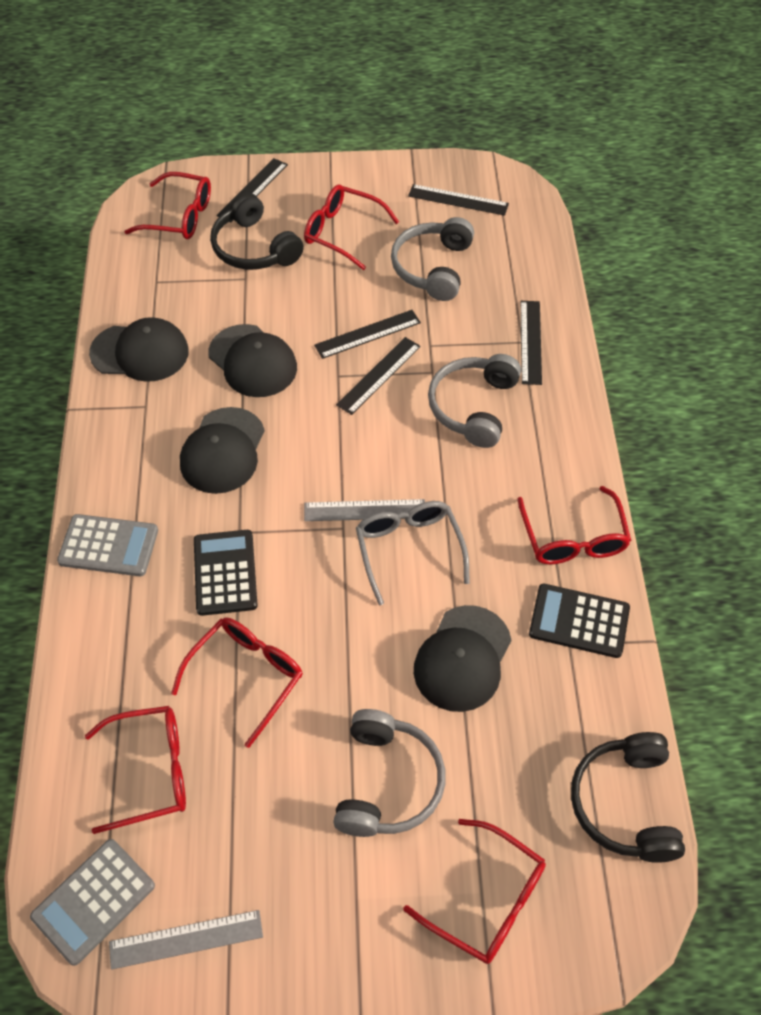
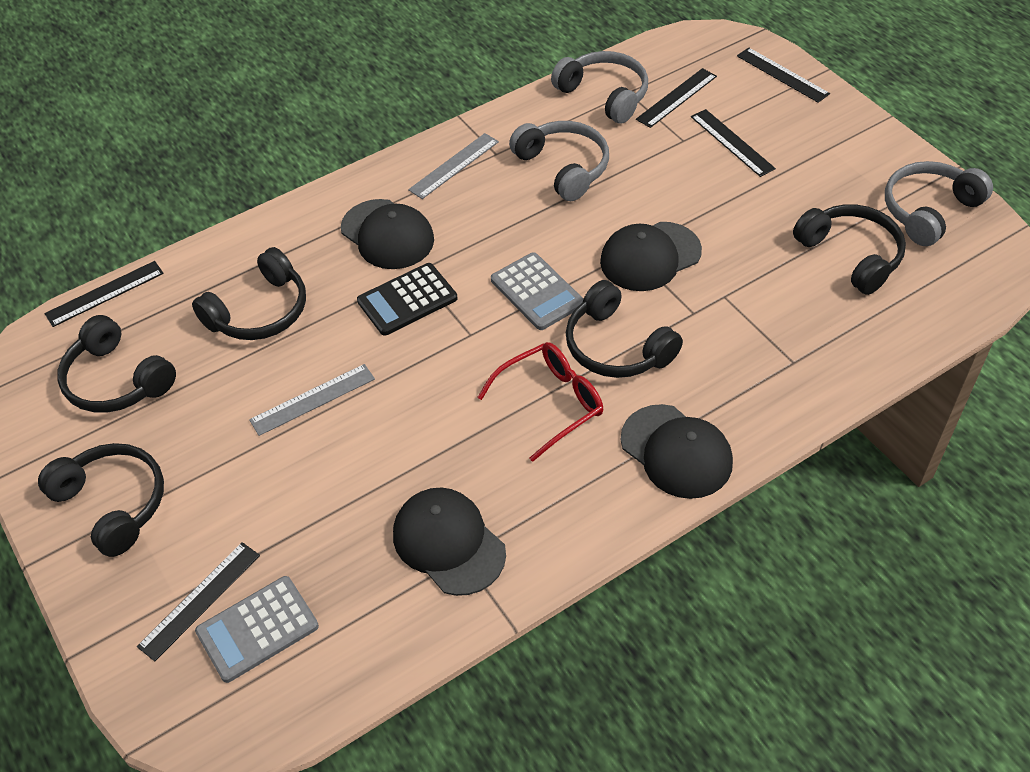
black calculator: 2 -> 1
black headphones: 2 -> 5
grey glasses: 1 -> 0
red glasses: 6 -> 1

